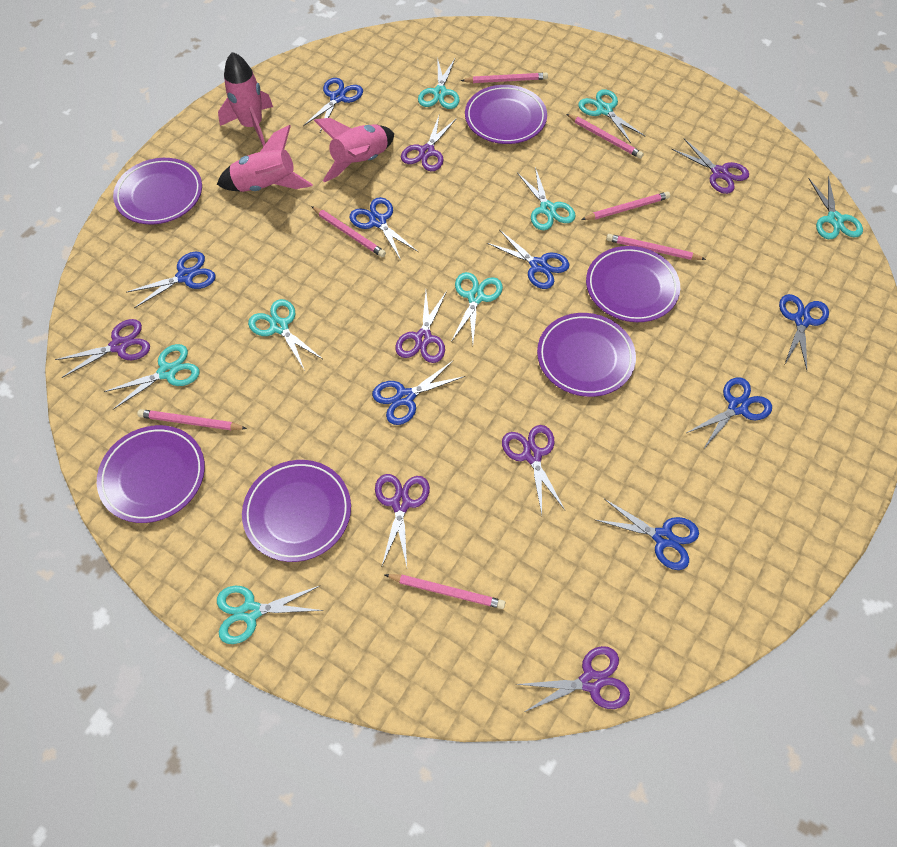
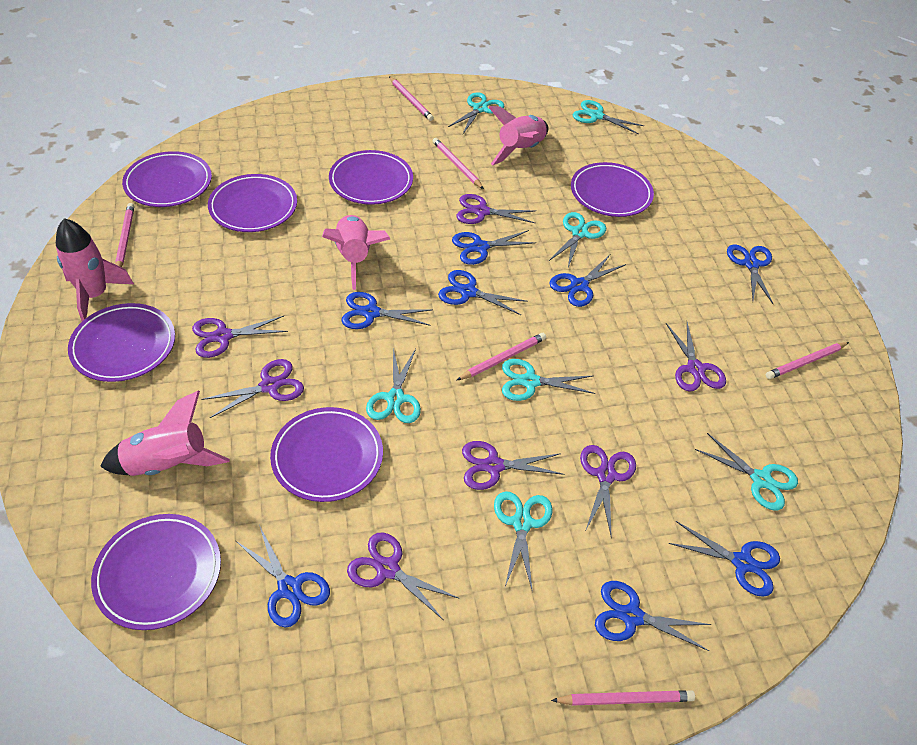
pink pencil: 7 -> 6
pink rocket: 3 -> 4
purple plate: 6 -> 7
turquoise scissors: 8 -> 7

